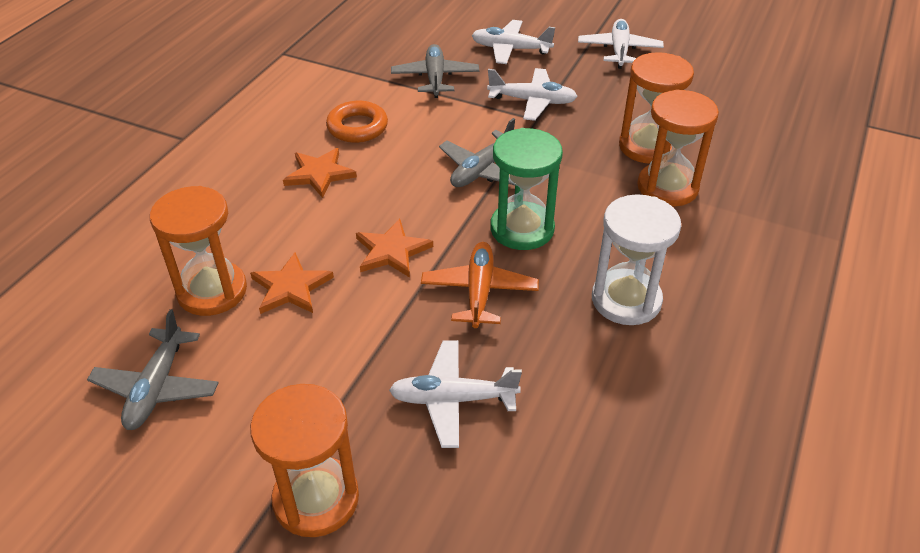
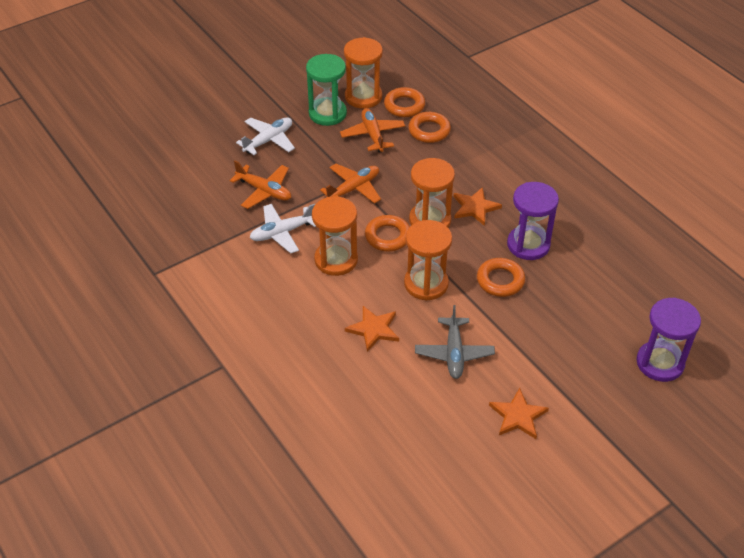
grey plane: 3 -> 1
orange plane: 1 -> 3
orange ring: 1 -> 4
purple hourglass: 0 -> 2
white hourglass: 1 -> 0
white plane: 4 -> 2

